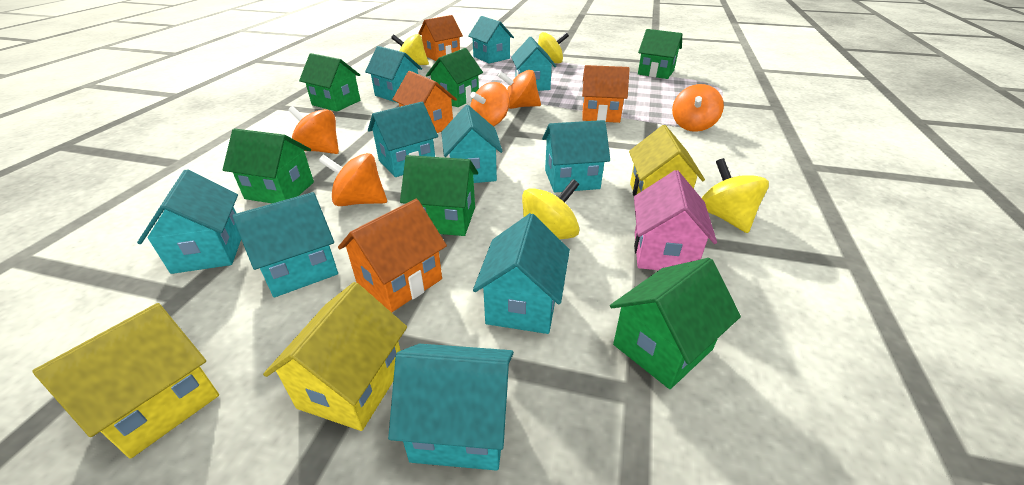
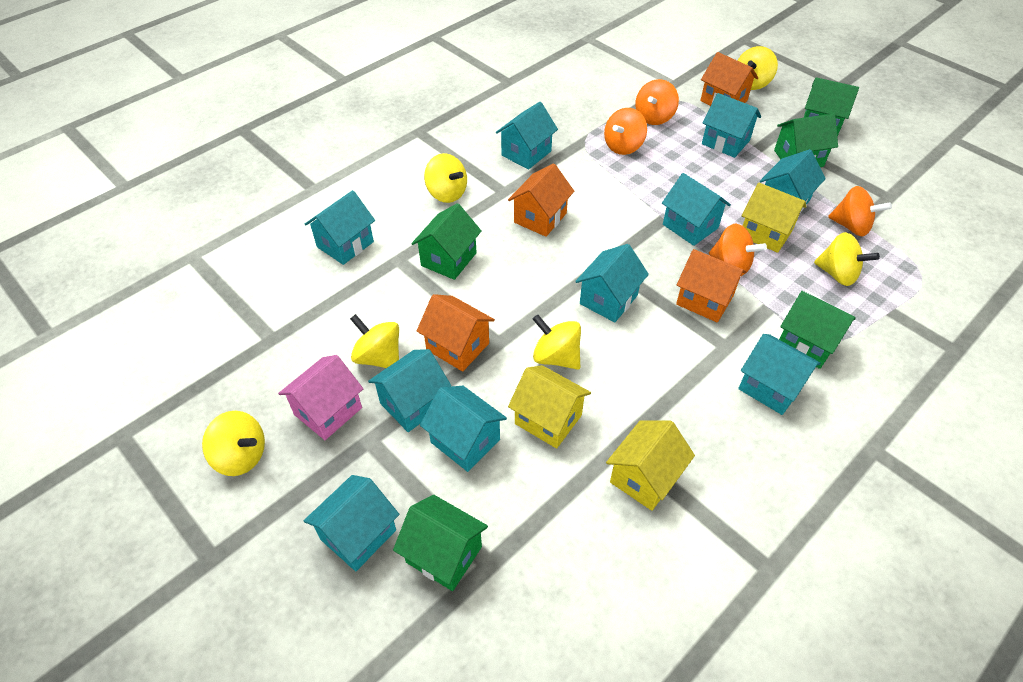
green house: 6 -> 5
orange spinning top: 5 -> 4
yellow spinning top: 4 -> 6

